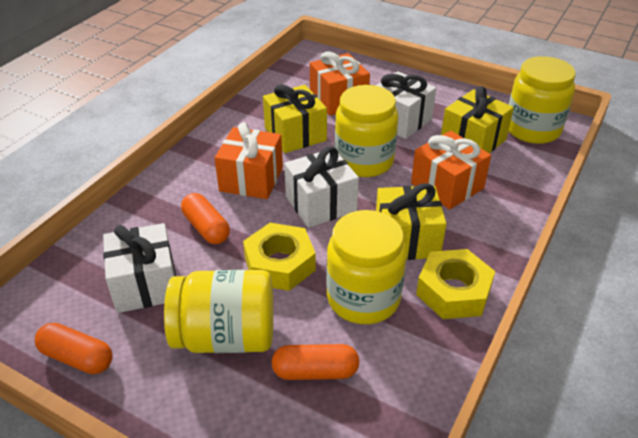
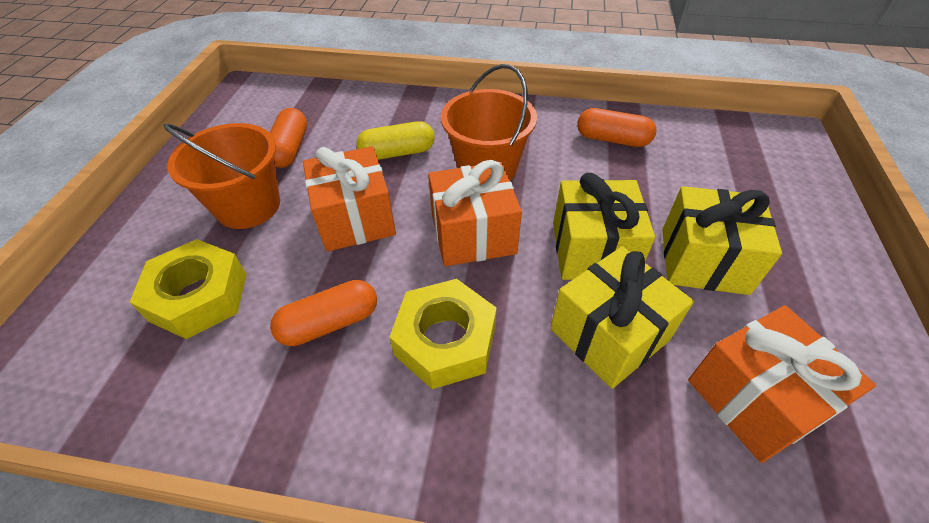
orange bucket: 0 -> 2
white gift: 3 -> 0
yellow capsule: 0 -> 1
yellow jar: 4 -> 0

